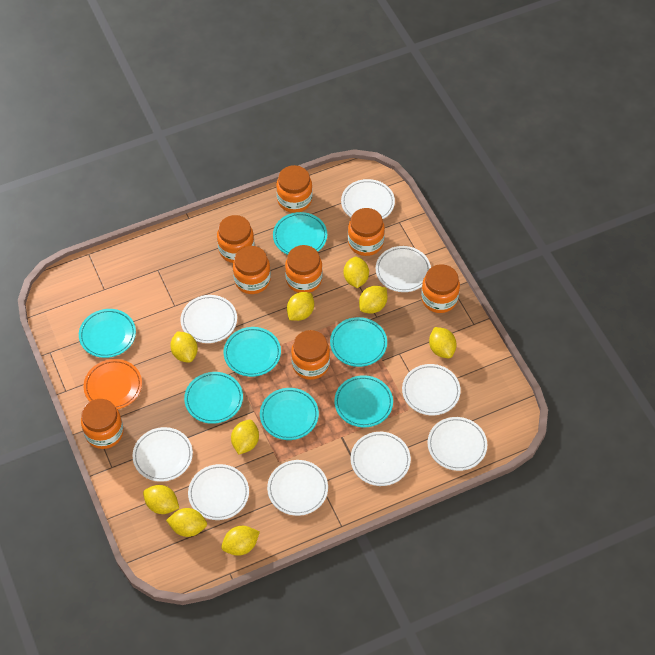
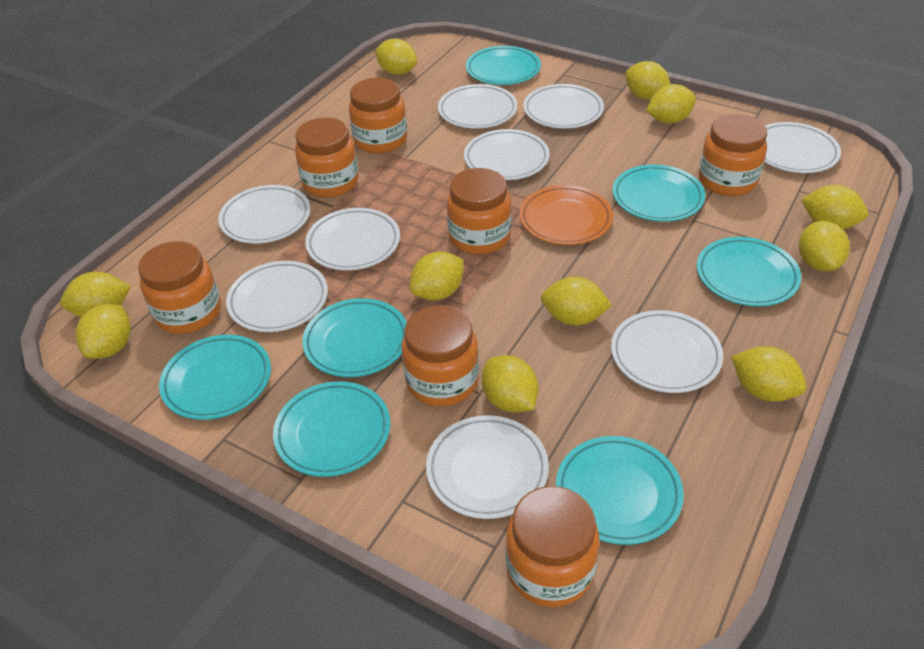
orange jar: 8 -> 7
yellow lemon: 9 -> 11

